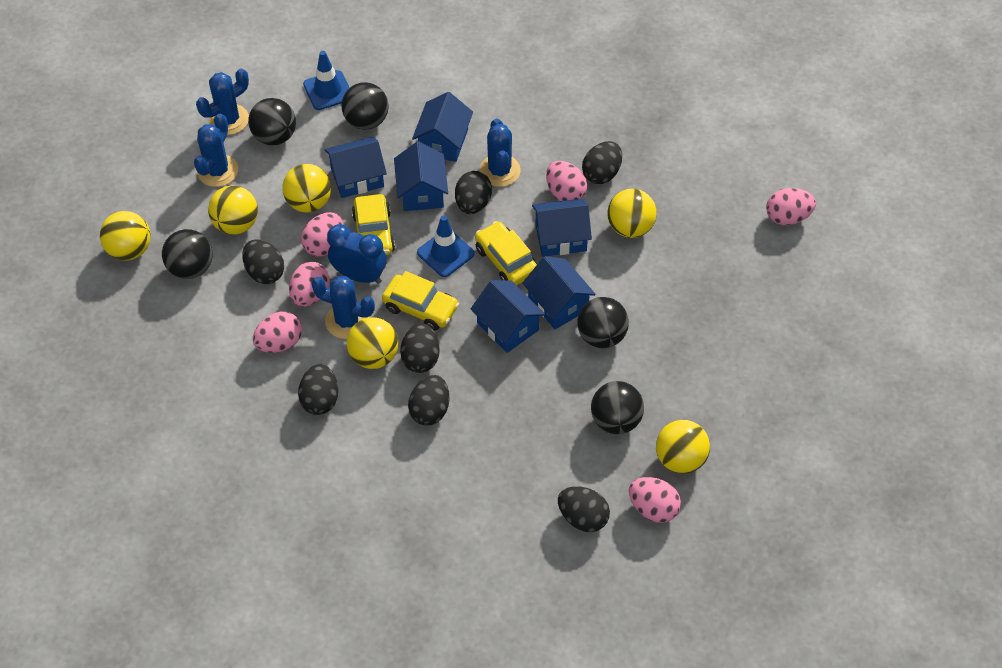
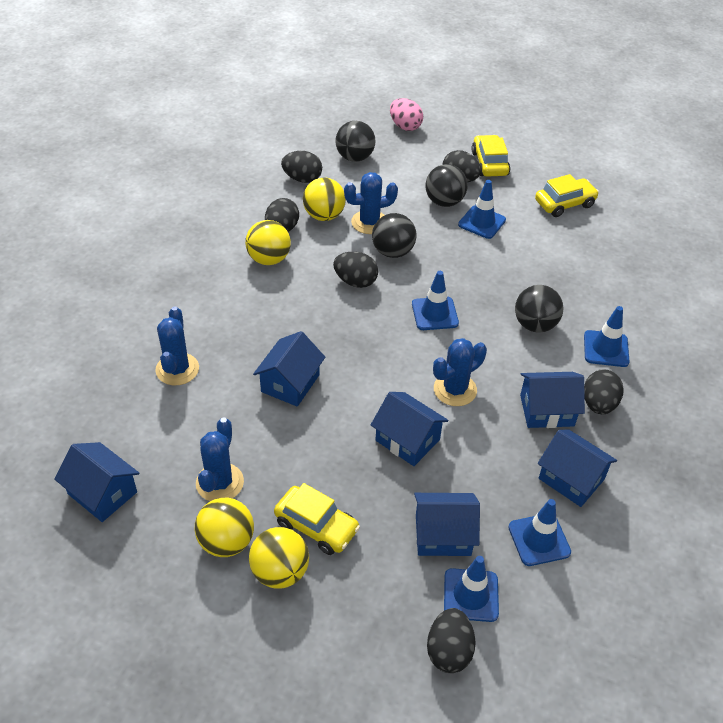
black ball: 5 -> 4
black egg: 7 -> 6
blue clock: 1 -> 0
blue traffic cone: 2 -> 5
pink egg: 6 -> 1
yellow ball: 6 -> 4

